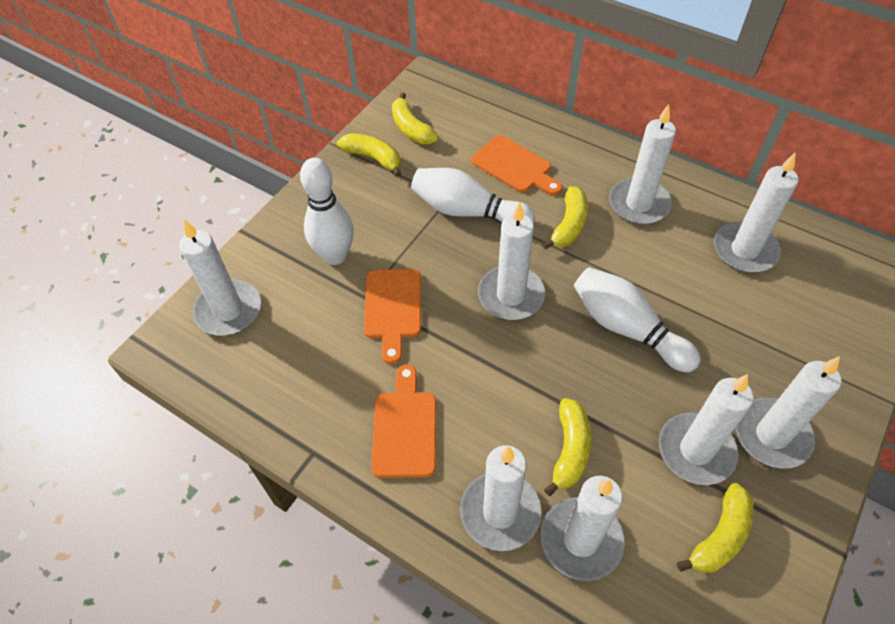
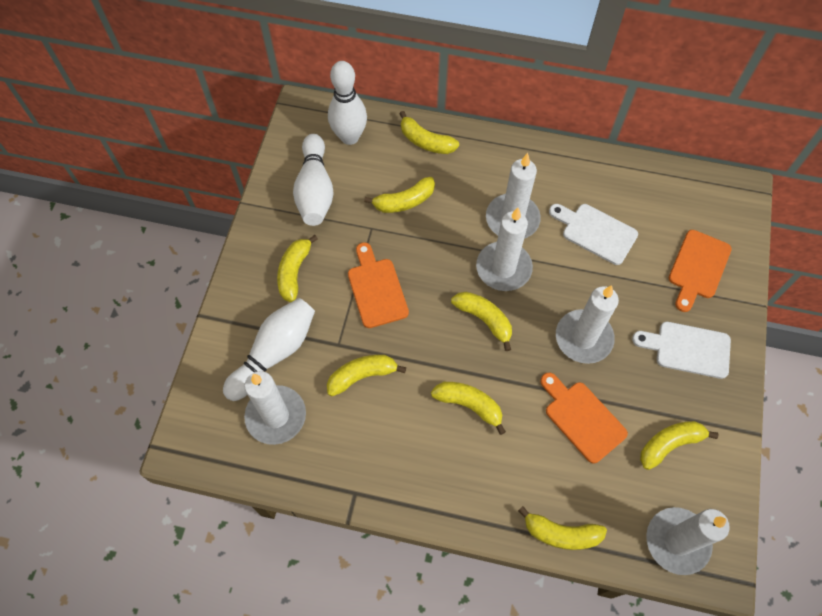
white candle: 8 -> 5
white cutting board: 0 -> 2
yellow banana: 5 -> 8

